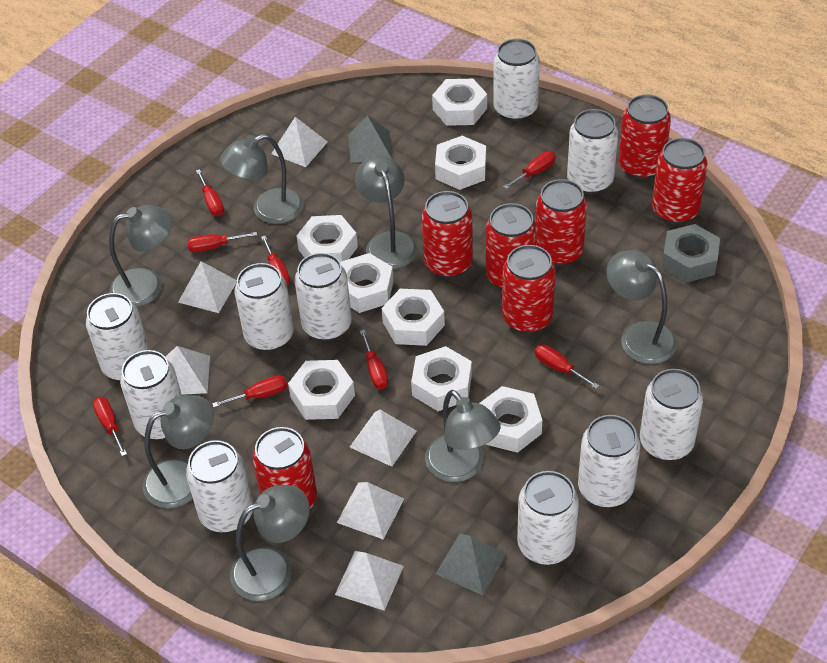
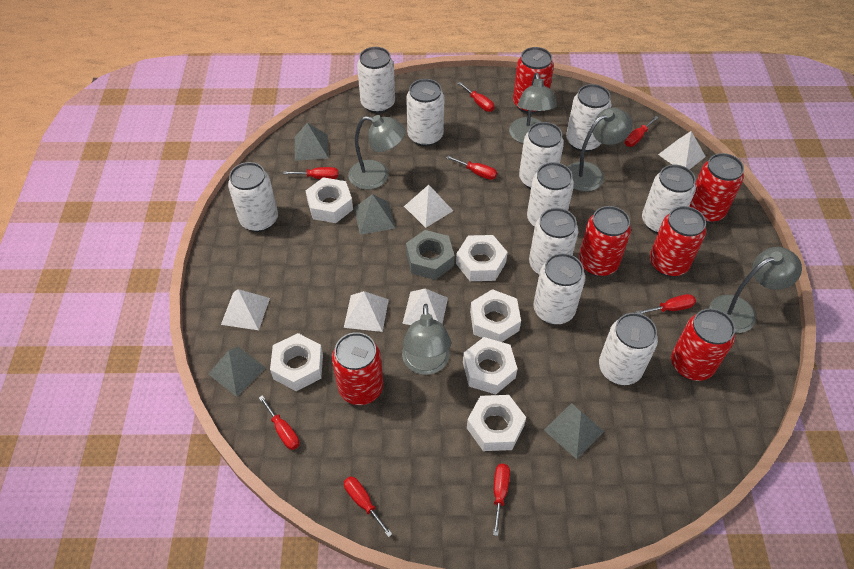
grey lamp: 7 -> 5
grey pyramid: 2 -> 4
red can: 7 -> 6
white nut: 8 -> 6
white pyramid: 6 -> 5

